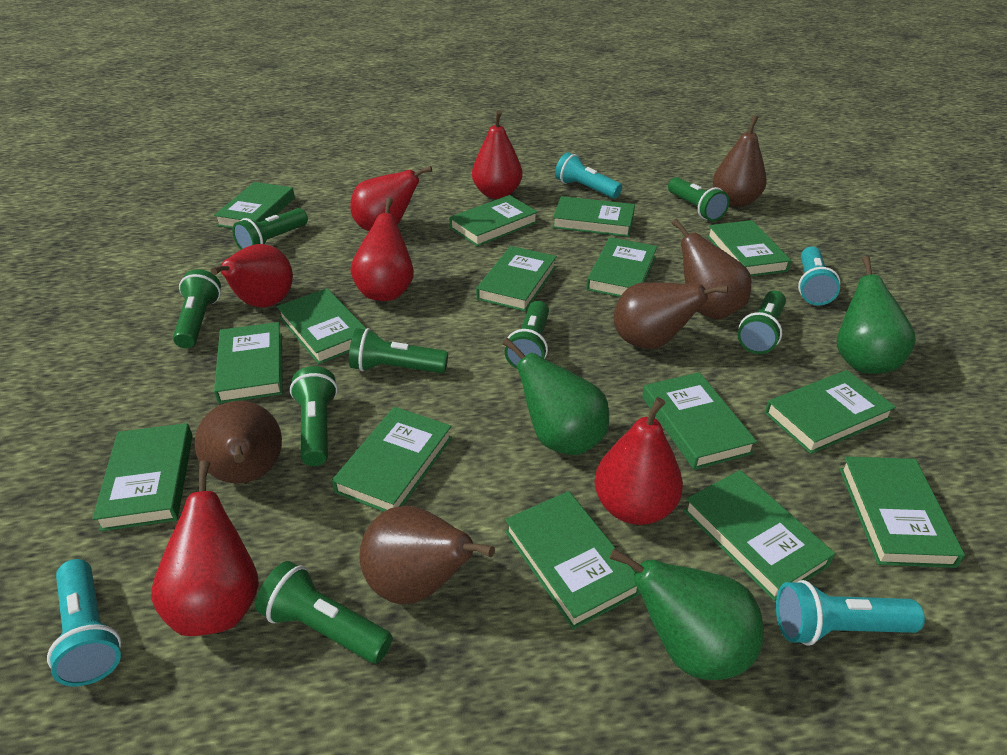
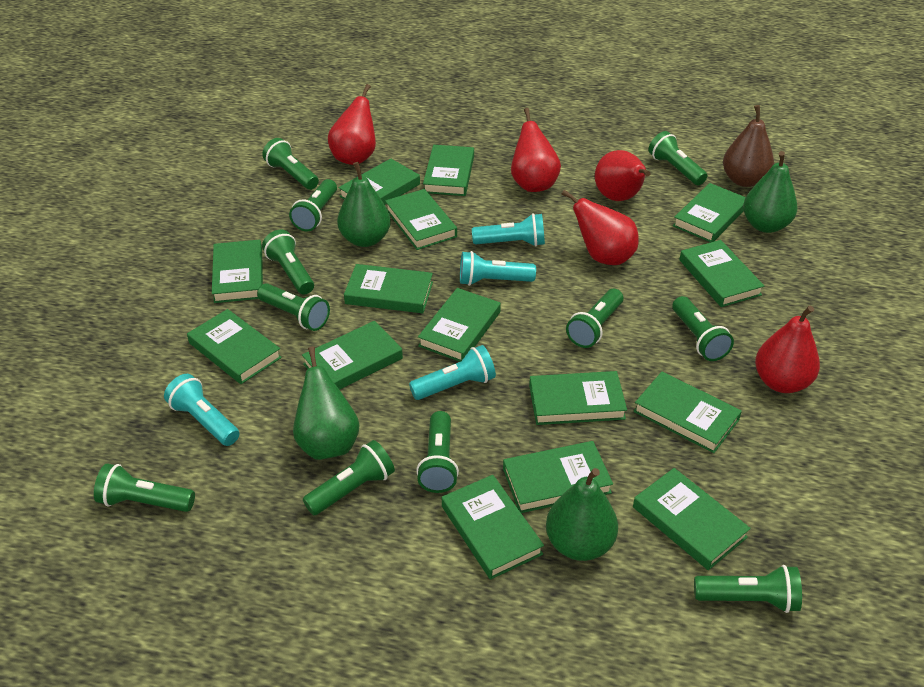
brown pear: 5 -> 1
green flashlight: 8 -> 11
green pear: 3 -> 4
red pear: 6 -> 5

